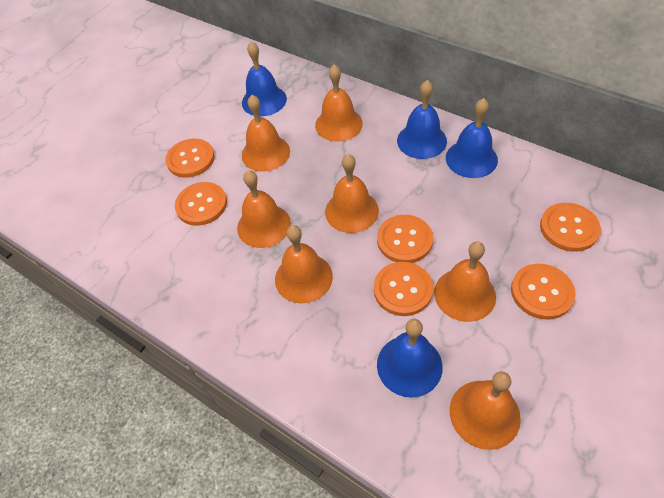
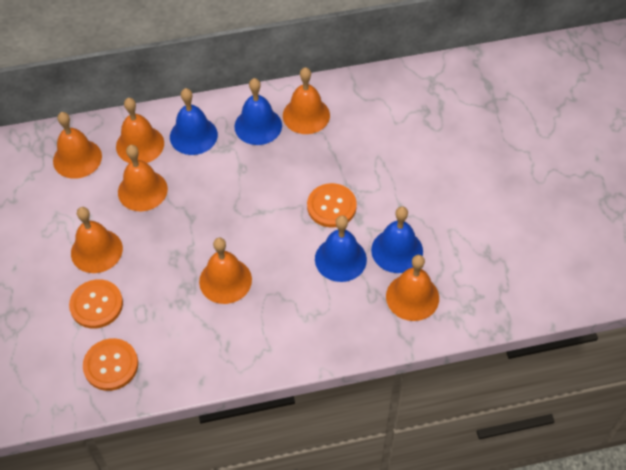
orange button: 6 -> 3

